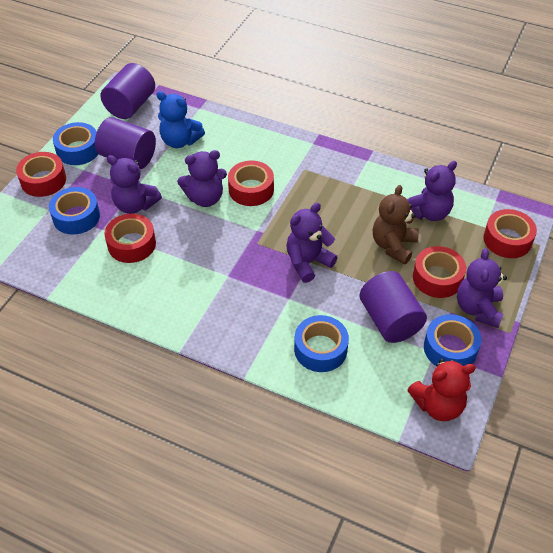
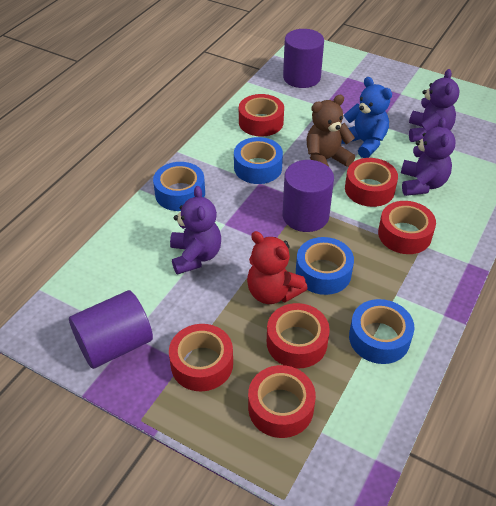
purple teddy bear: 5 -> 3
red tape: 5 -> 6

